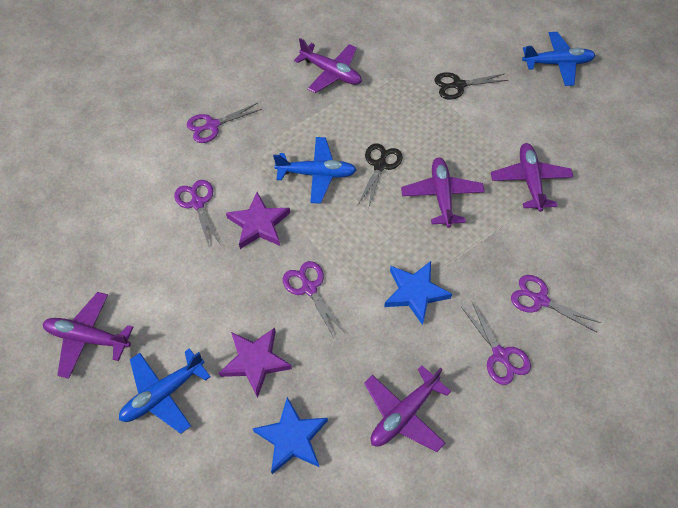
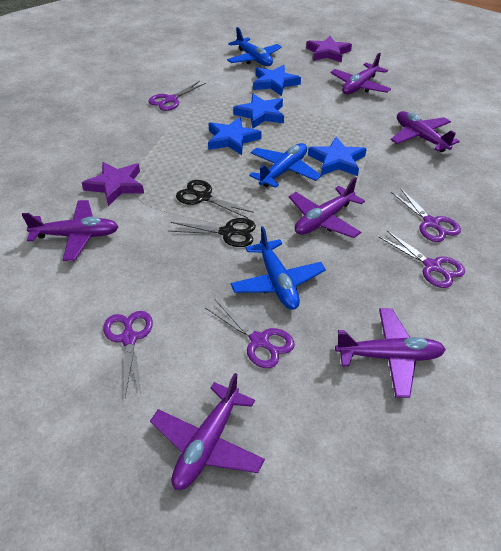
blue star: 2 -> 4
purple plane: 5 -> 6

